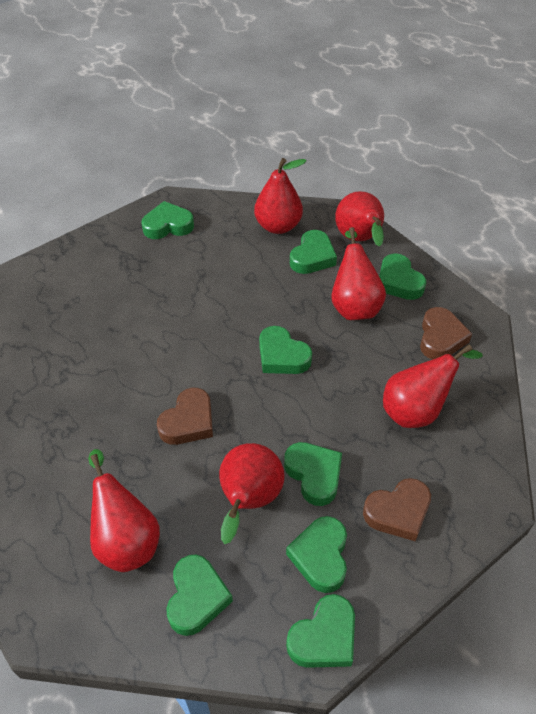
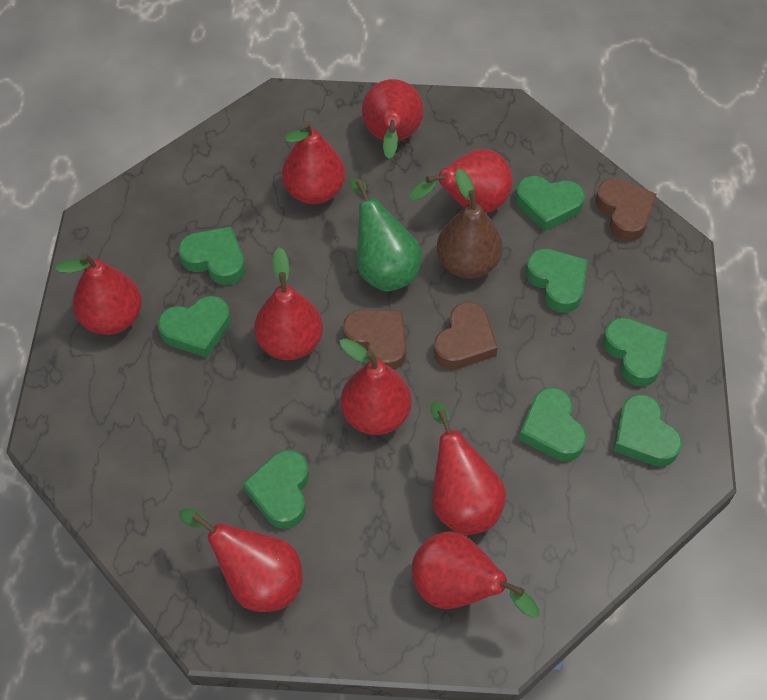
brown pear: 0 -> 1
green pear: 0 -> 1
red pear: 6 -> 9

